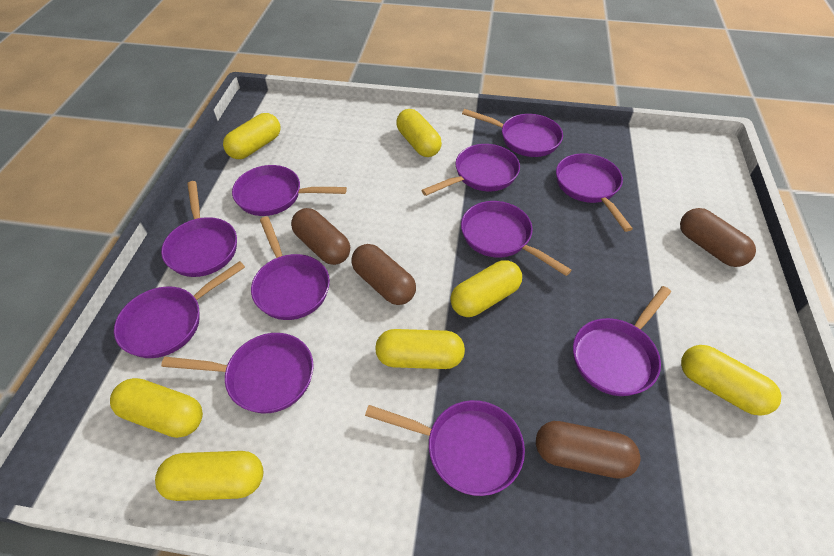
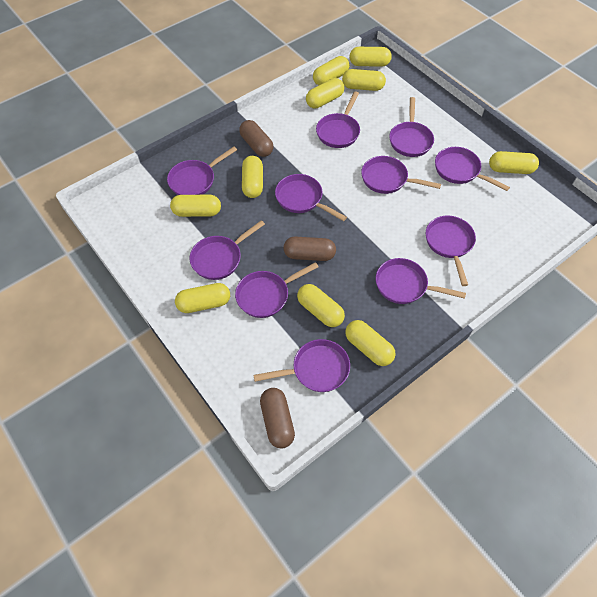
brown capsule: 4 -> 3
yellow capsule: 7 -> 10

